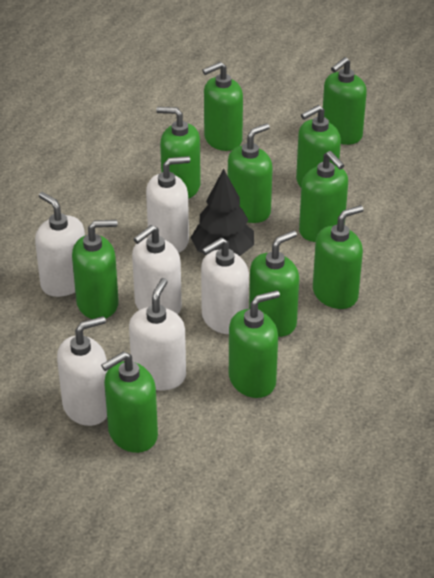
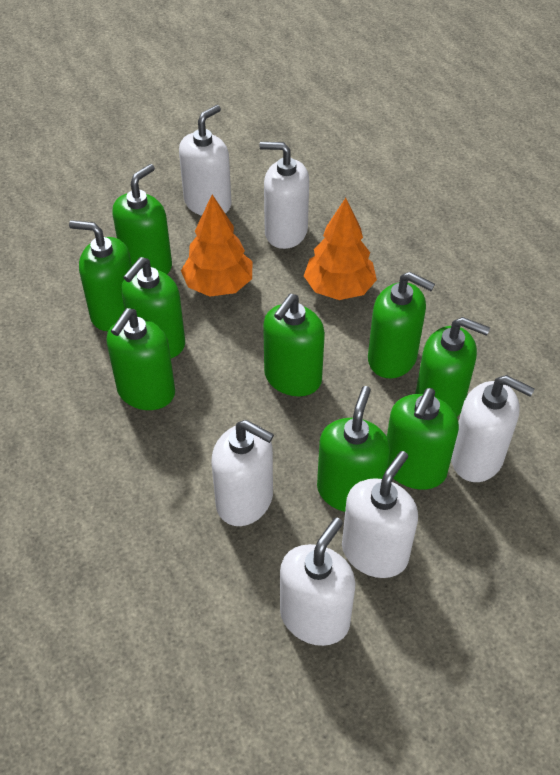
black tree: 1 -> 0
green soap dispenser: 11 -> 9
orange tree: 0 -> 2

